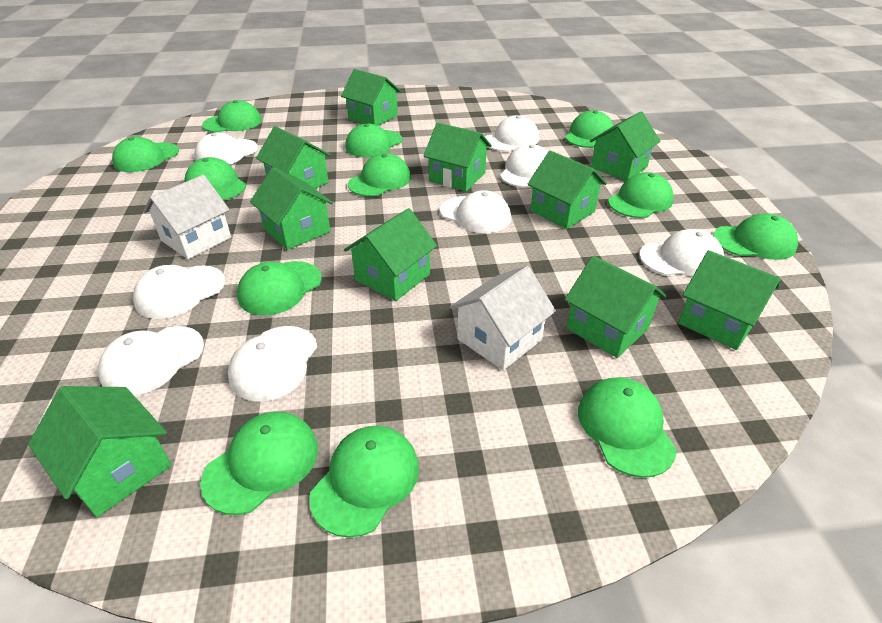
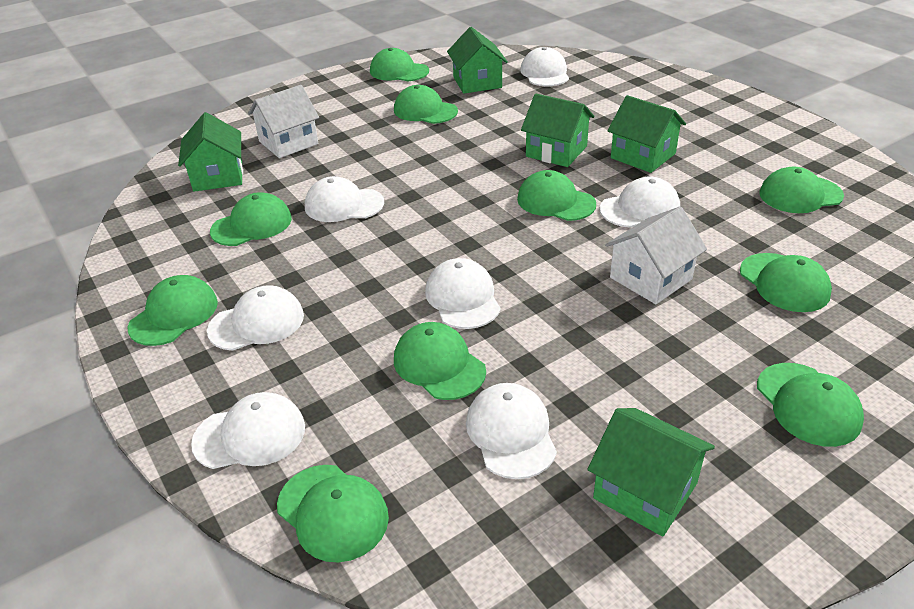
green cap: 12 -> 10
green house: 10 -> 5
white cap: 8 -> 7

